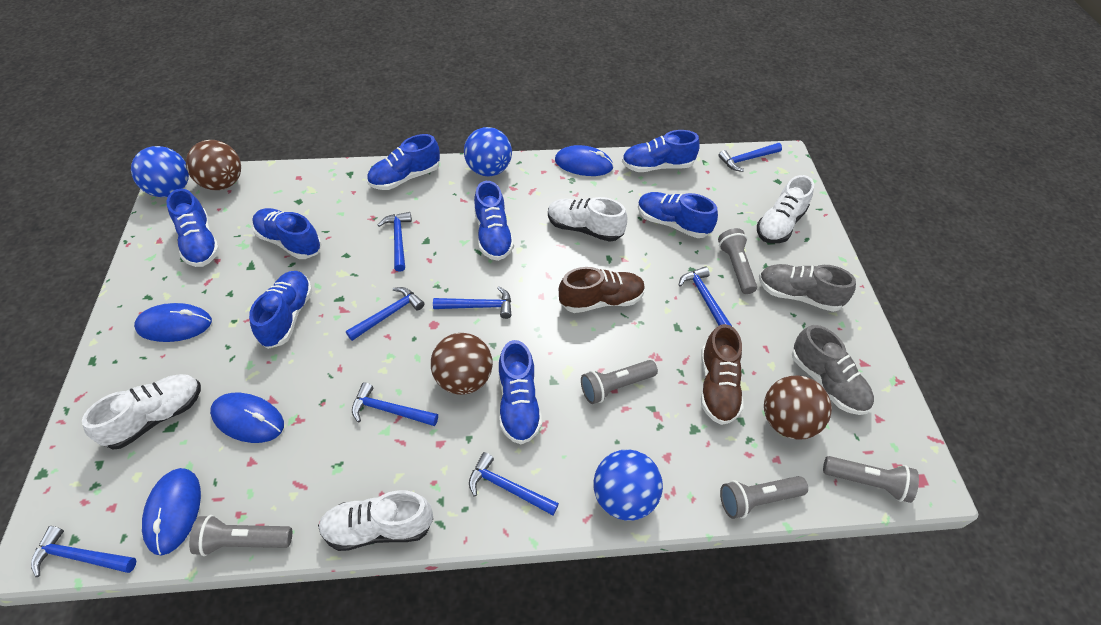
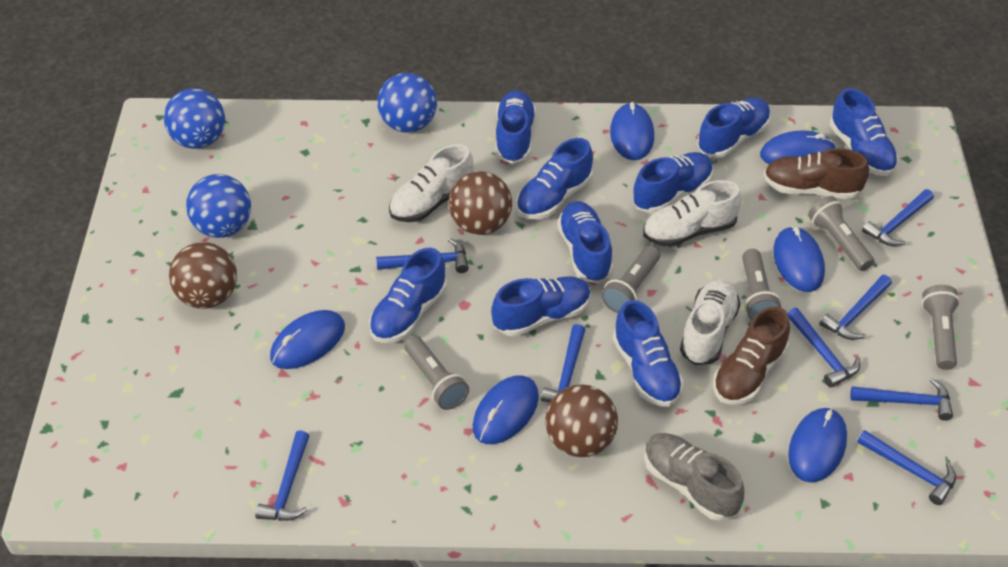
blue mouse: 4 -> 6
blue shoe: 8 -> 9
grey shoe: 2 -> 1
white shoe: 4 -> 3

